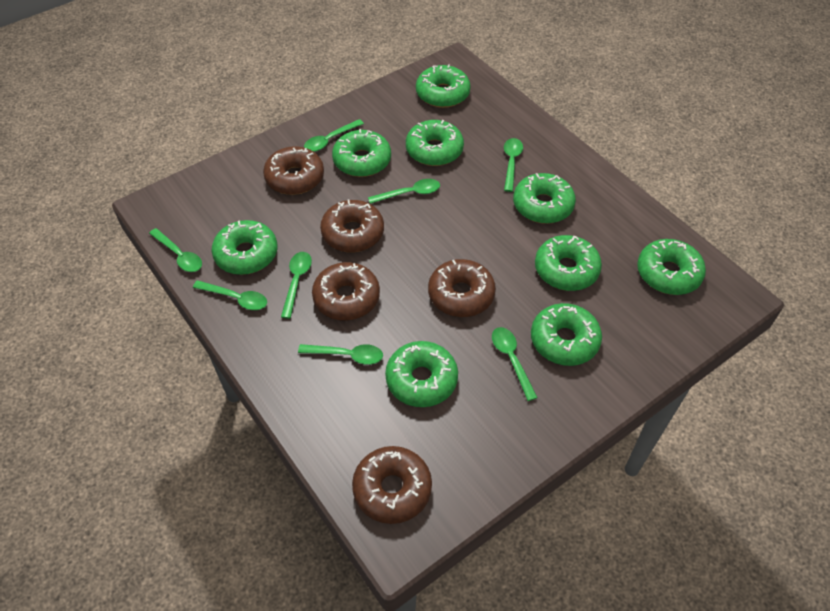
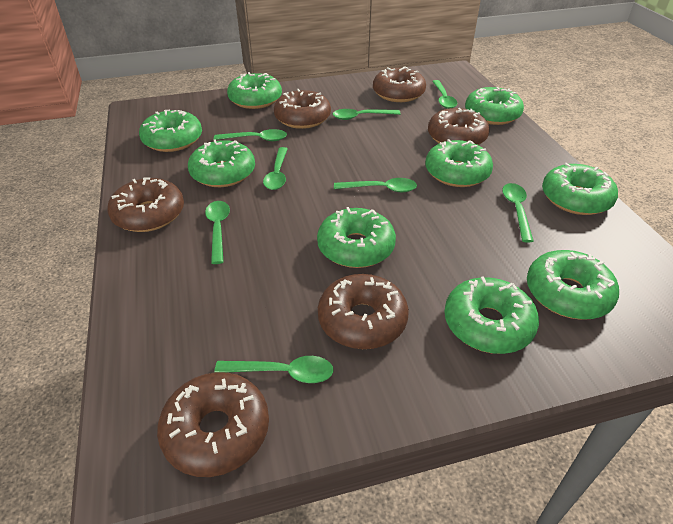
brown donut: 5 -> 6

